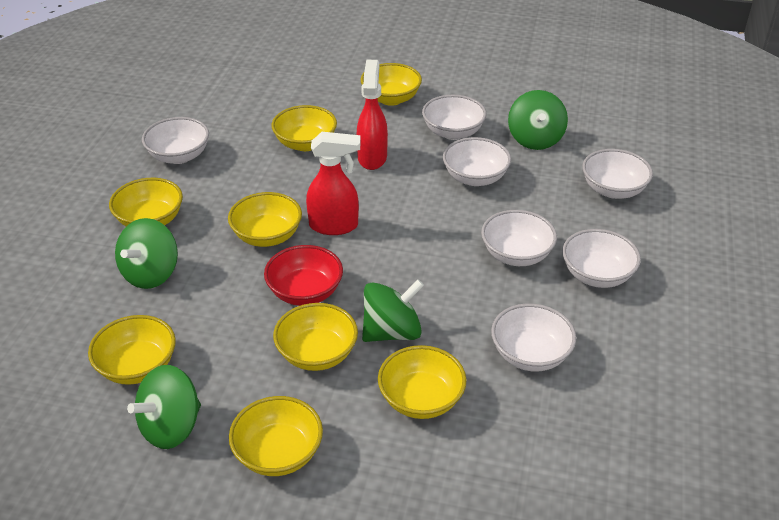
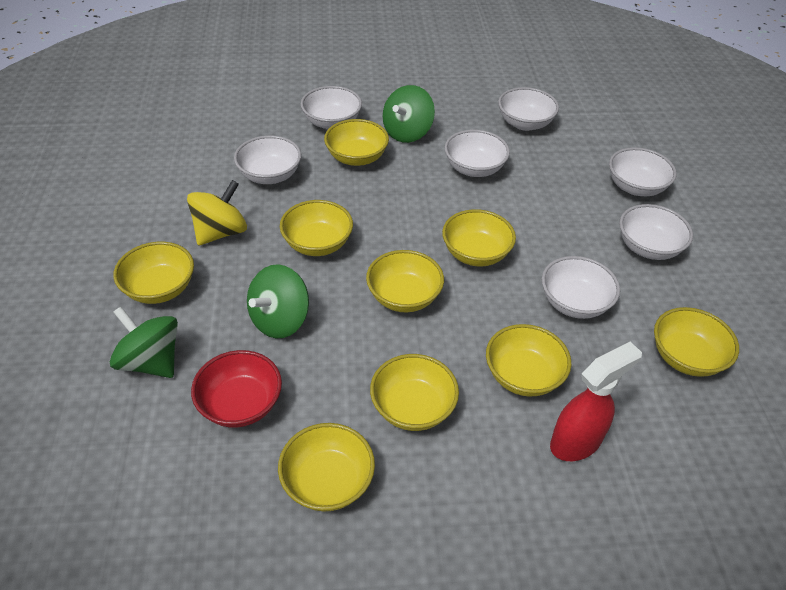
green spinning top: 4 -> 3
red spray bottle: 2 -> 1
yellow bowl: 8 -> 9
yellow spinning top: 0 -> 1

